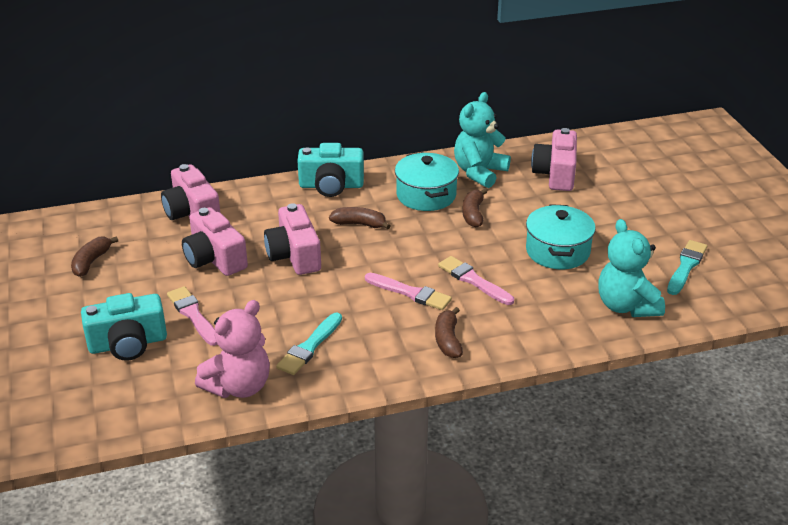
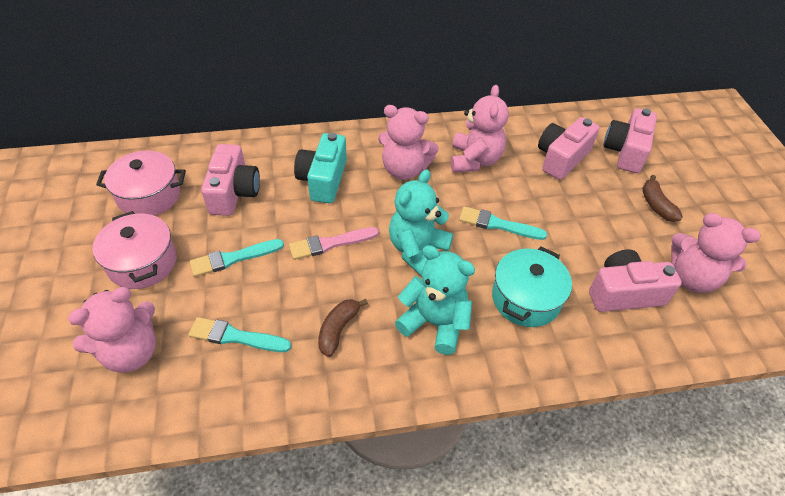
brown banana: 4 -> 2
pink brush: 3 -> 1
pink pot: 0 -> 2
pink teddy bear: 1 -> 4
turquoise brush: 2 -> 3
turquoise camera: 2 -> 1
turquoise pot: 2 -> 1

